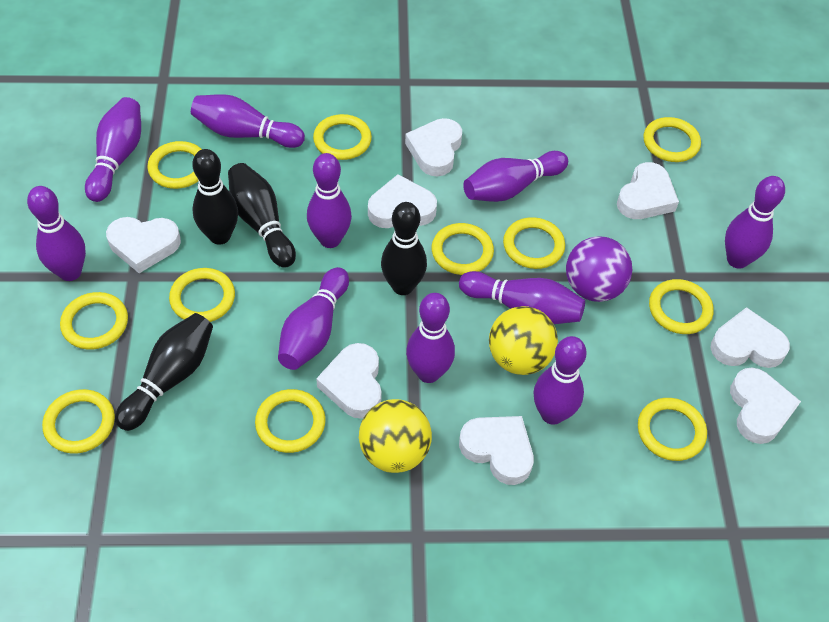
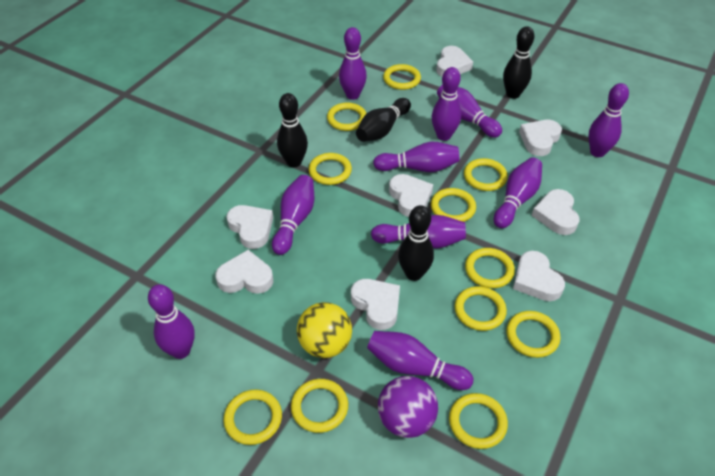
yellow ball: 2 -> 1

